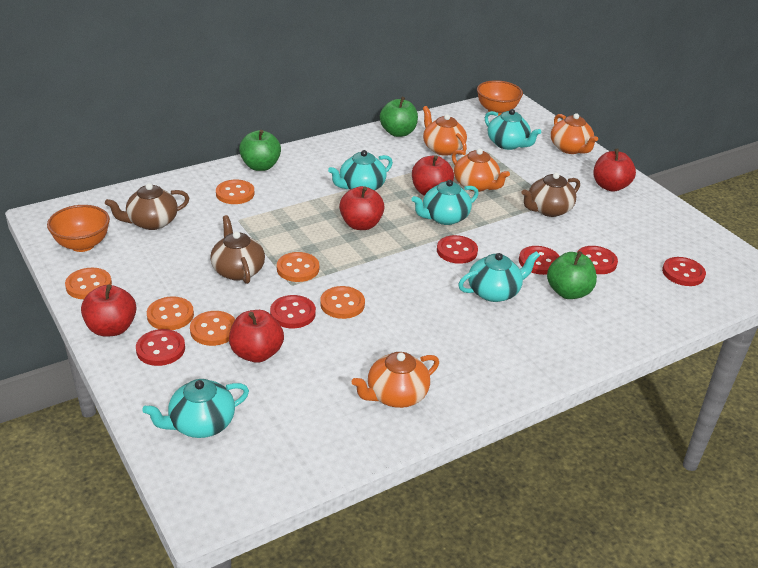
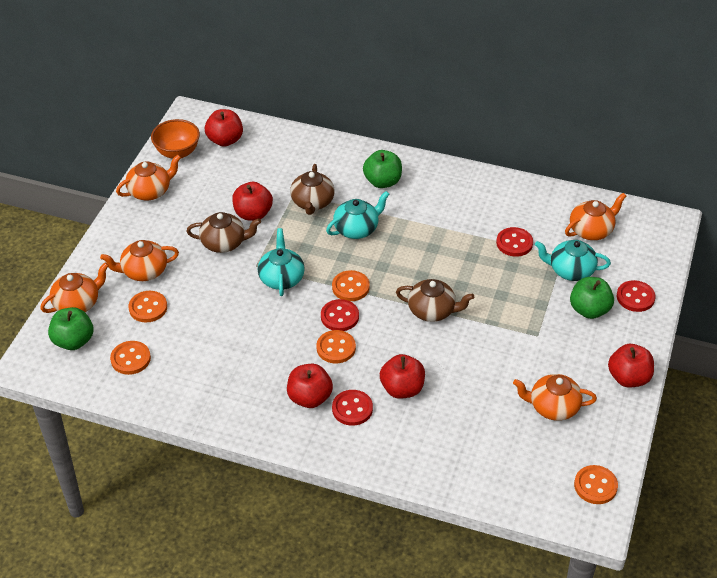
orange bowl: 2 -> 1
orange button: 6 -> 5
orange teapot: 4 -> 5
red button: 6 -> 4
turquoise teapot: 5 -> 3

